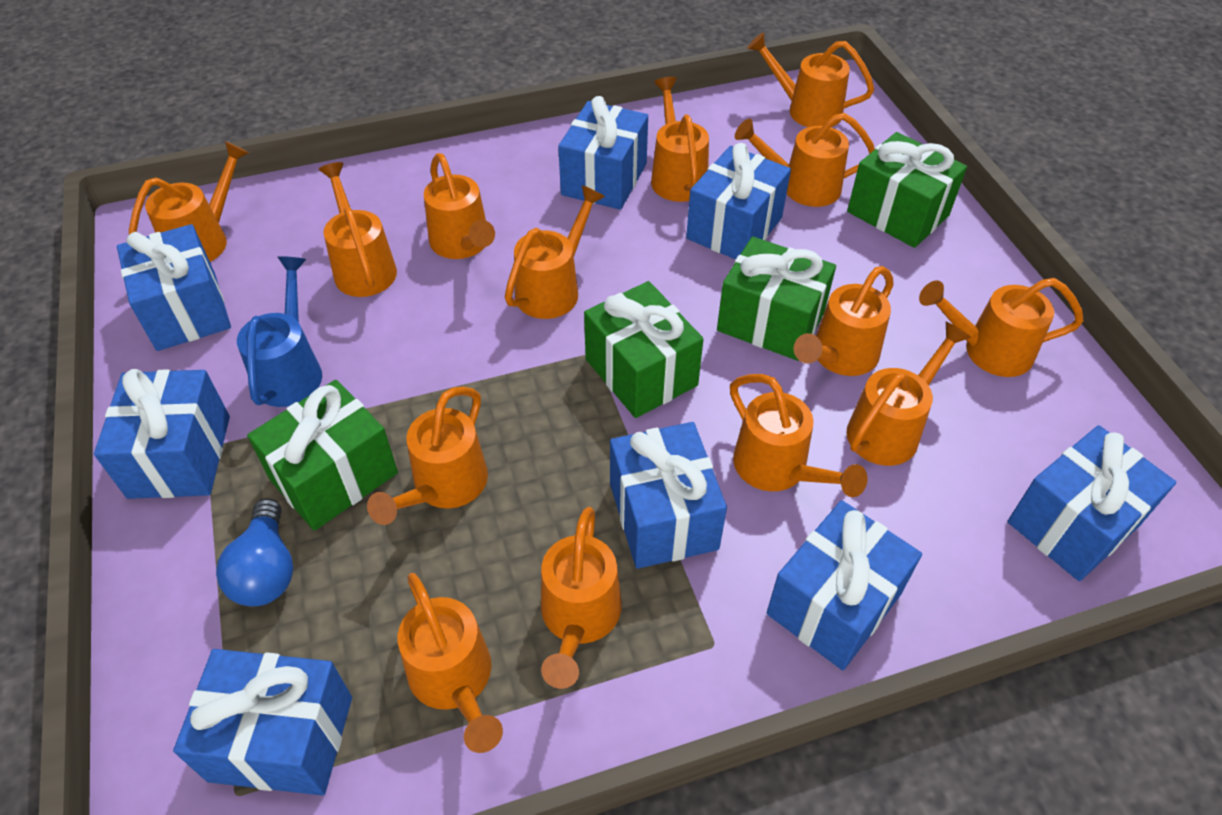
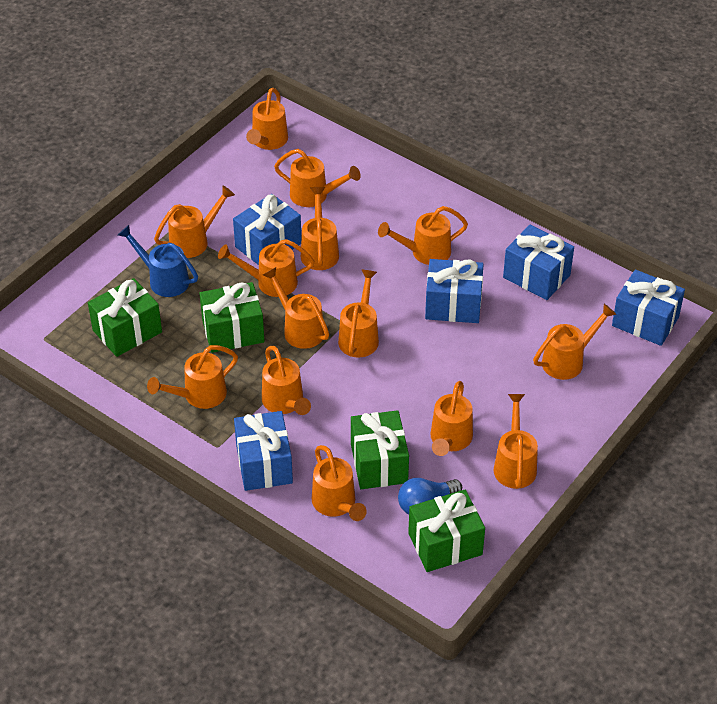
blue gift: 8 -> 5

